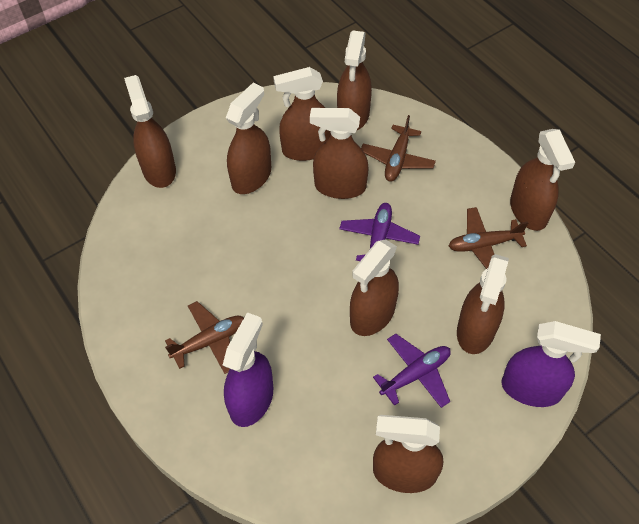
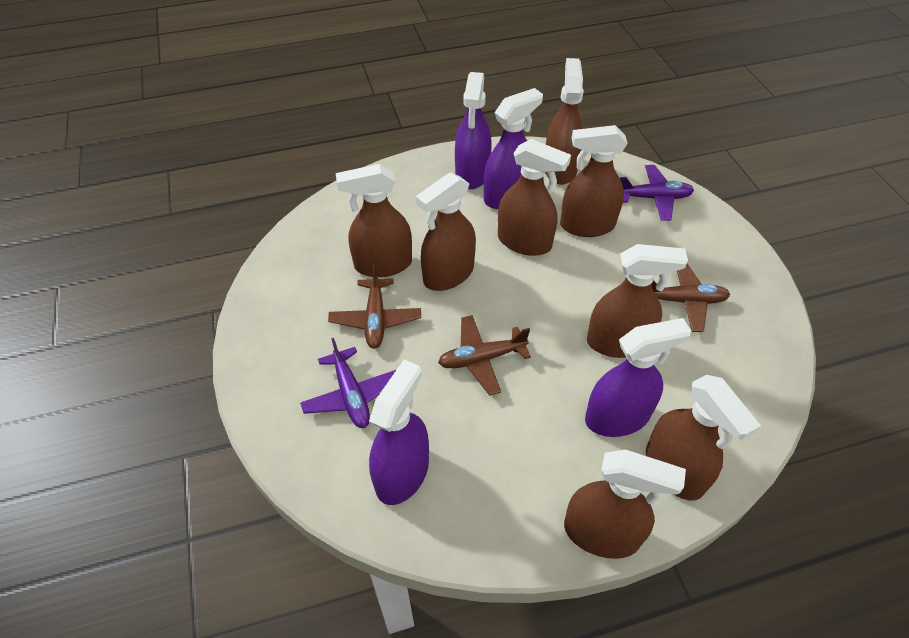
brown spray bottle: 9 -> 8
purple spray bottle: 2 -> 4

